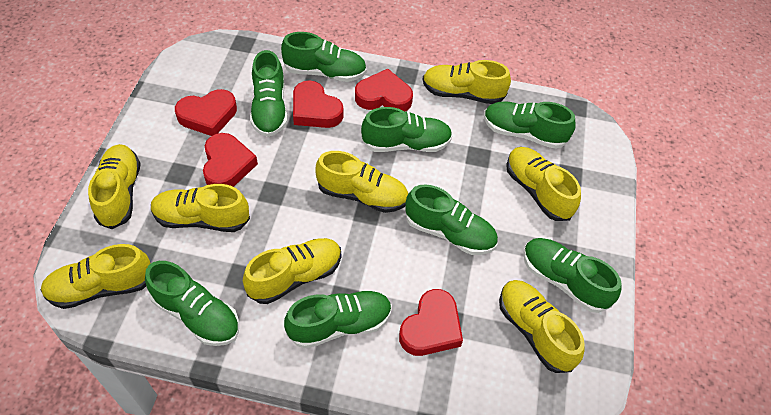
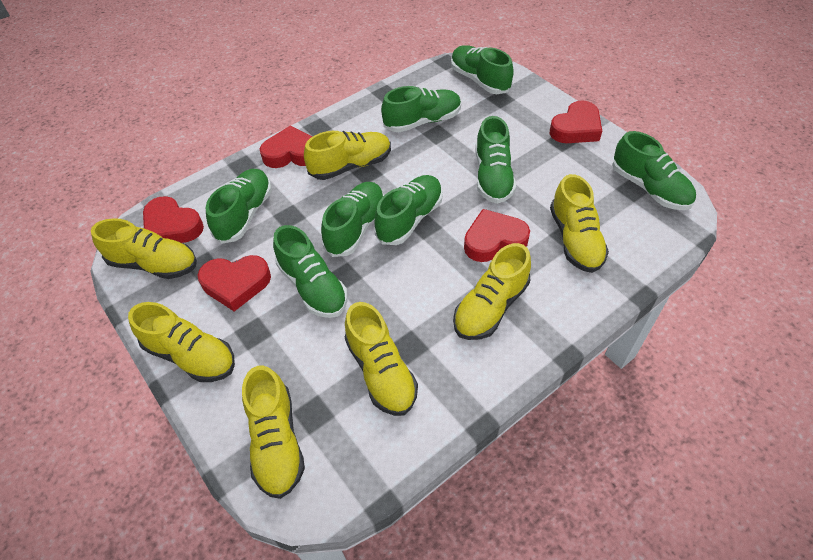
yellow shoe: 8 -> 7

